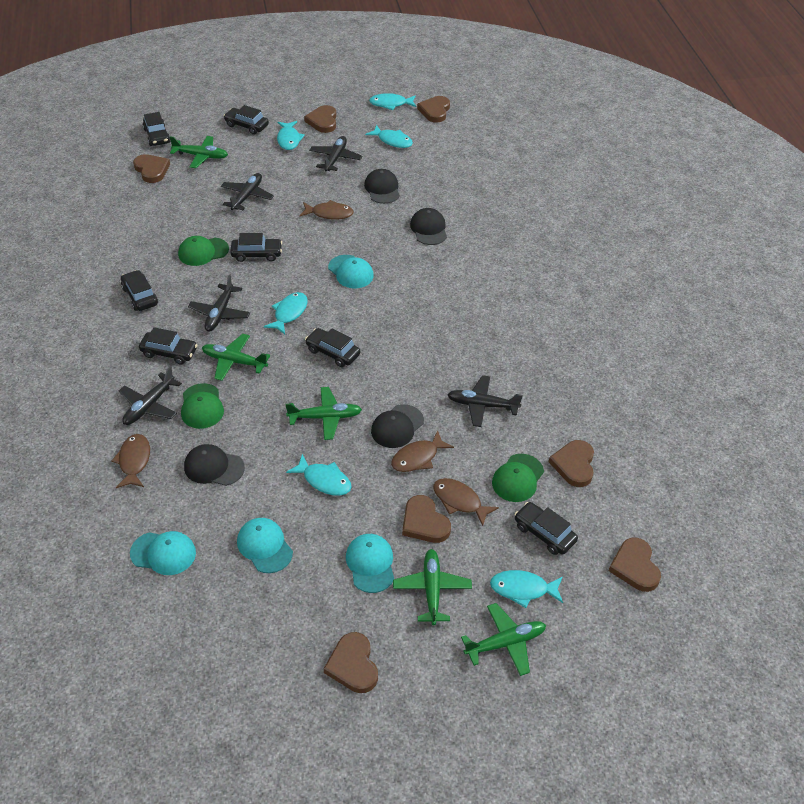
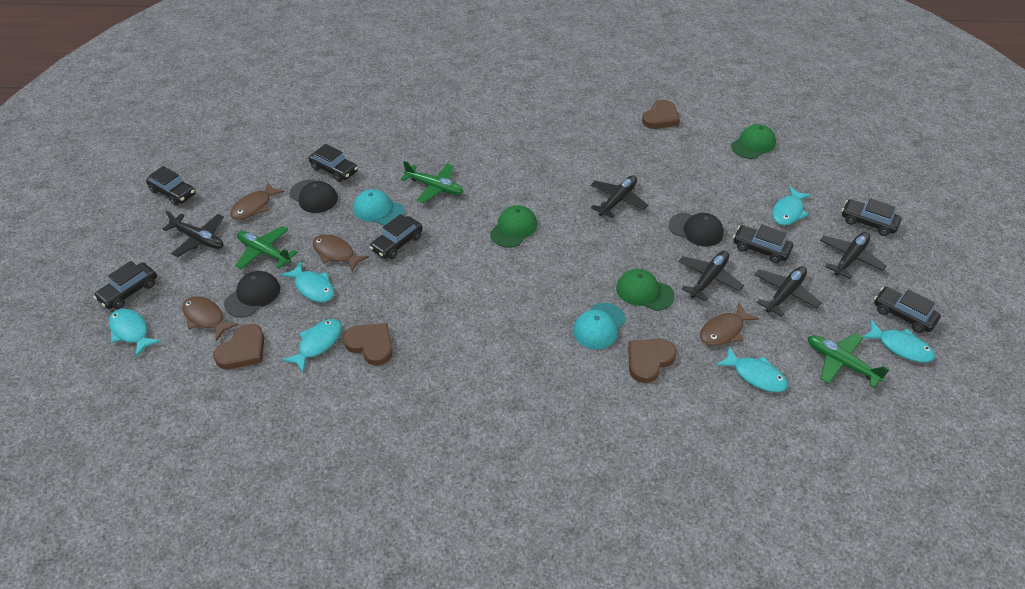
black cap: 4 -> 3
brown heart: 7 -> 4
green plane: 5 -> 3
turquoise cap: 4 -> 2

